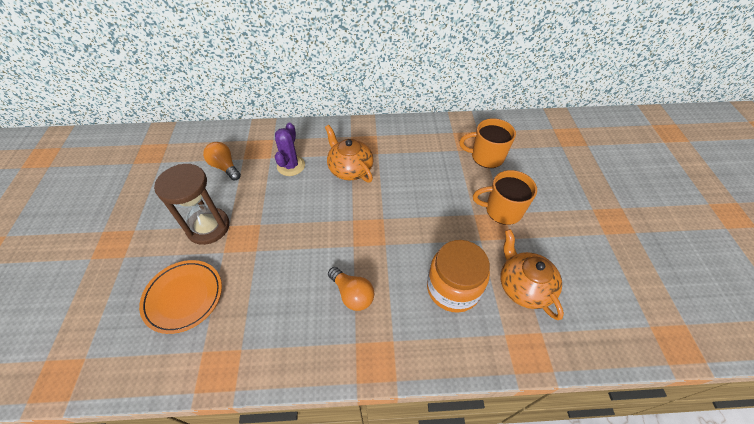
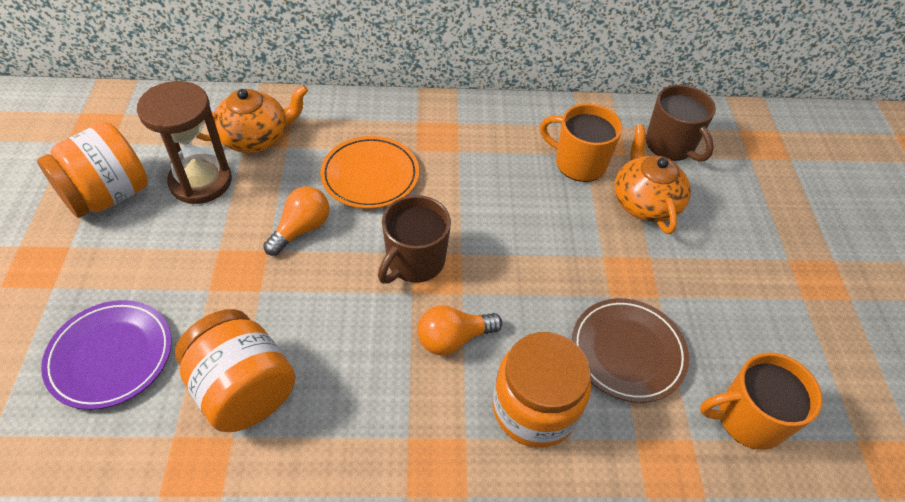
brown mug: 0 -> 2
brown plate: 0 -> 1
orange jar: 1 -> 3
purple cactus: 1 -> 0
purple plate: 0 -> 1

